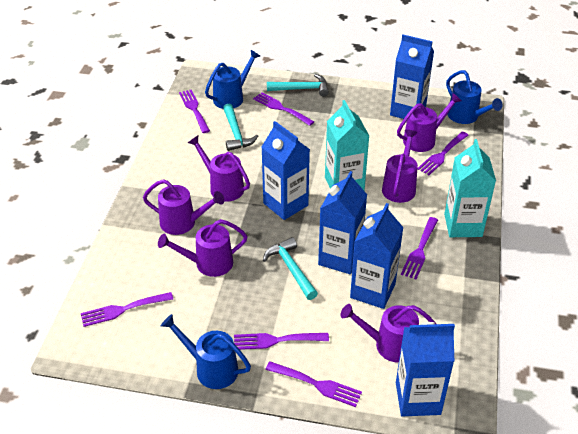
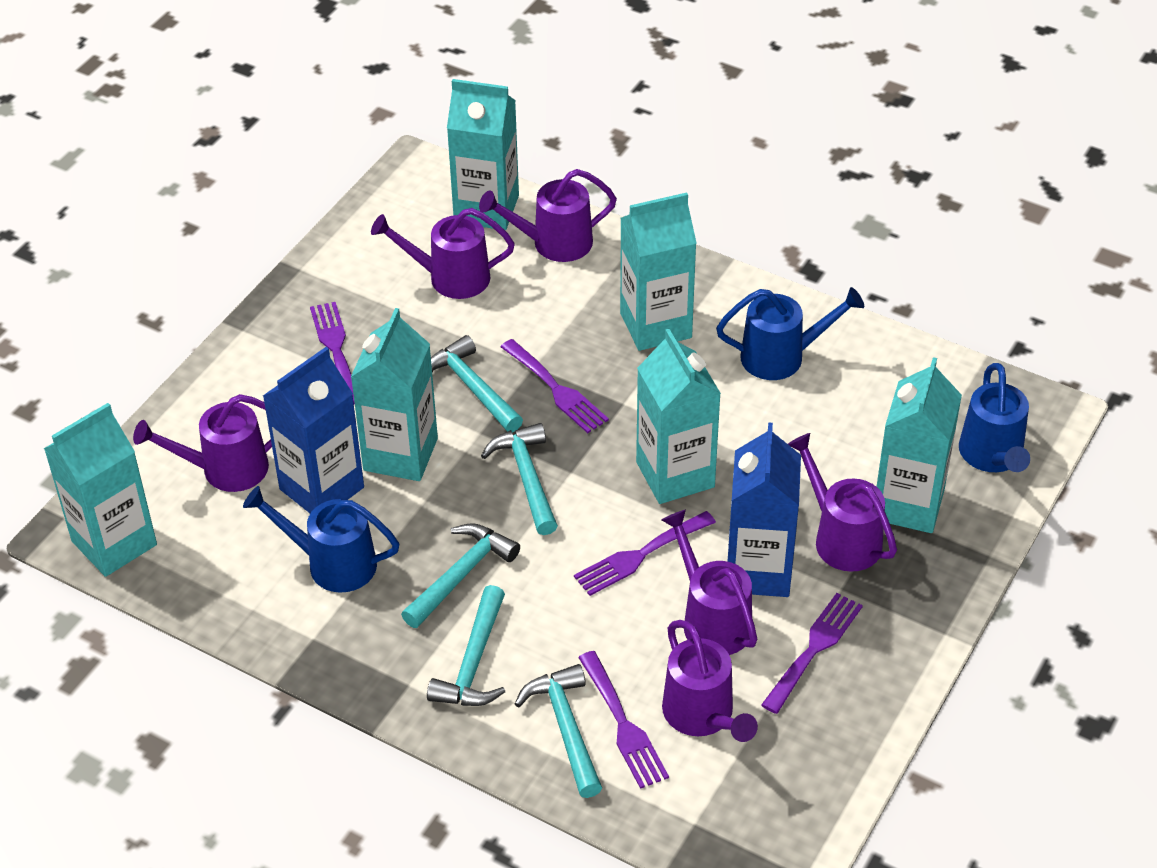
blue carton: 5 -> 2
purple fork: 7 -> 5
turquoise carton: 2 -> 6
turquoise hammer: 3 -> 5

